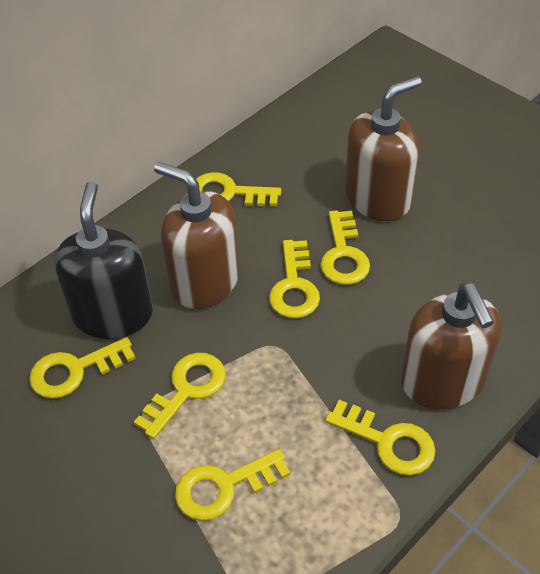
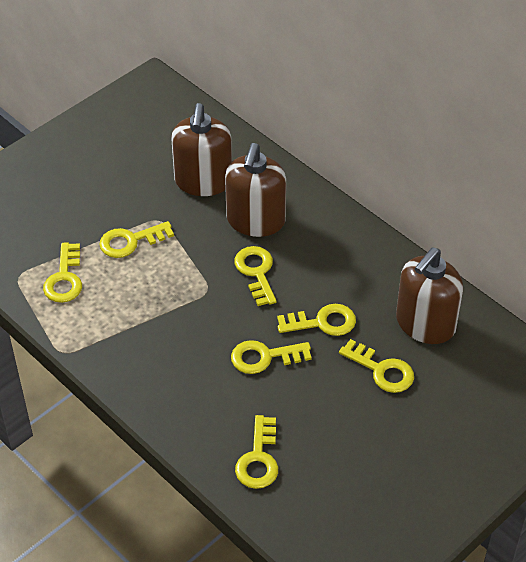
black soap dispenser: 1 -> 0

